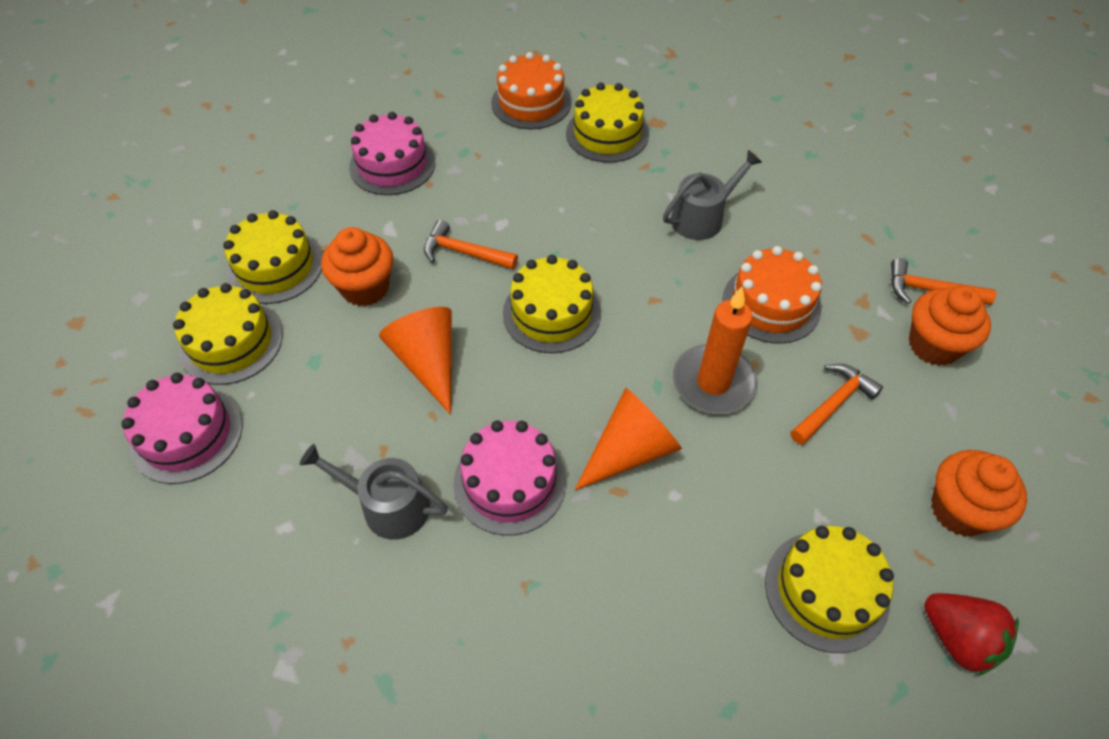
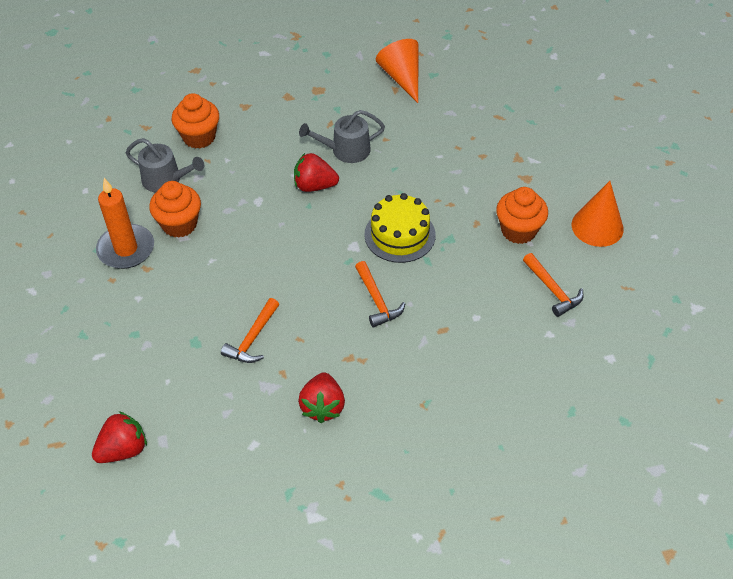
orange cake: 2 -> 0
pink cake: 3 -> 0
red strawberry: 1 -> 3
yellow cake: 5 -> 1

